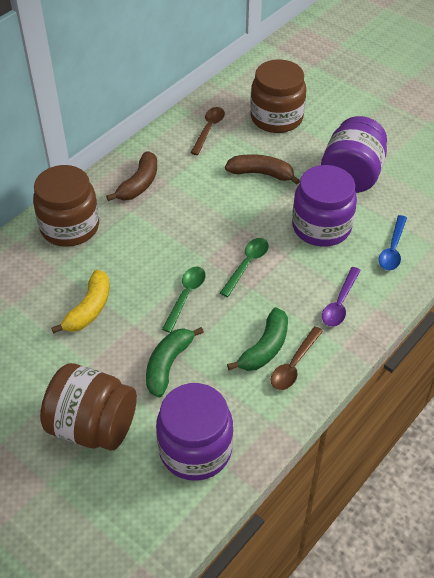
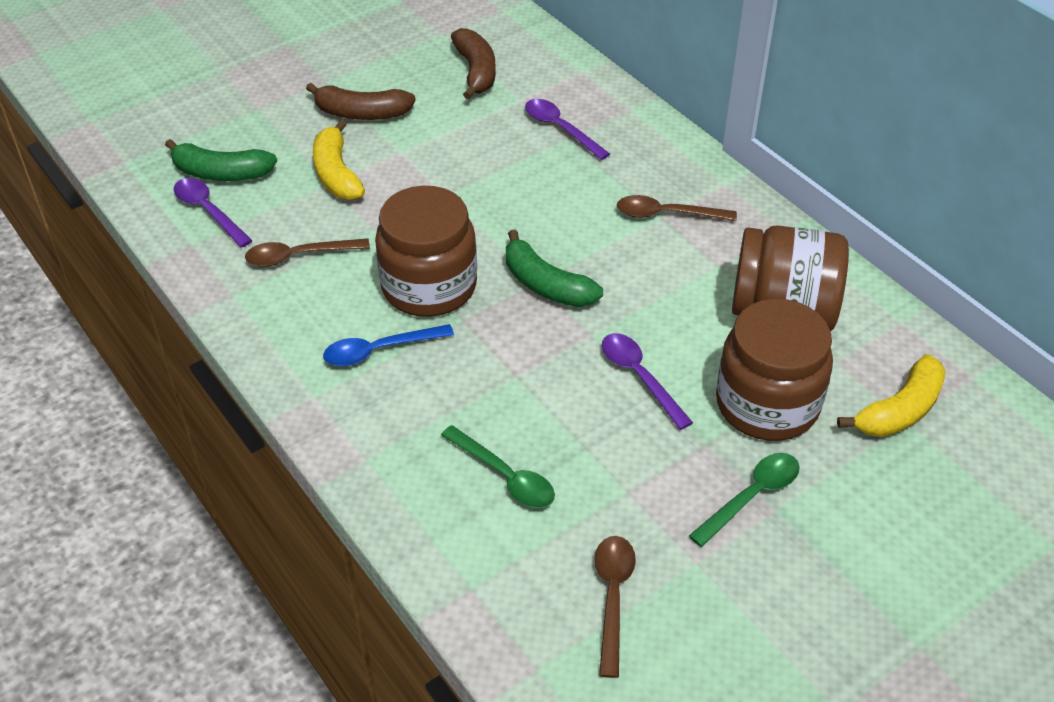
brown spoon: 2 -> 3
purple jar: 3 -> 0
purple spoon: 1 -> 3
yellow banana: 1 -> 2

